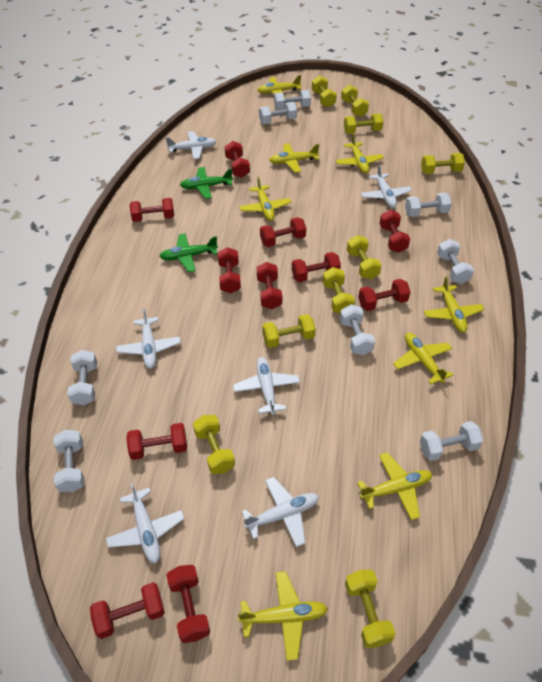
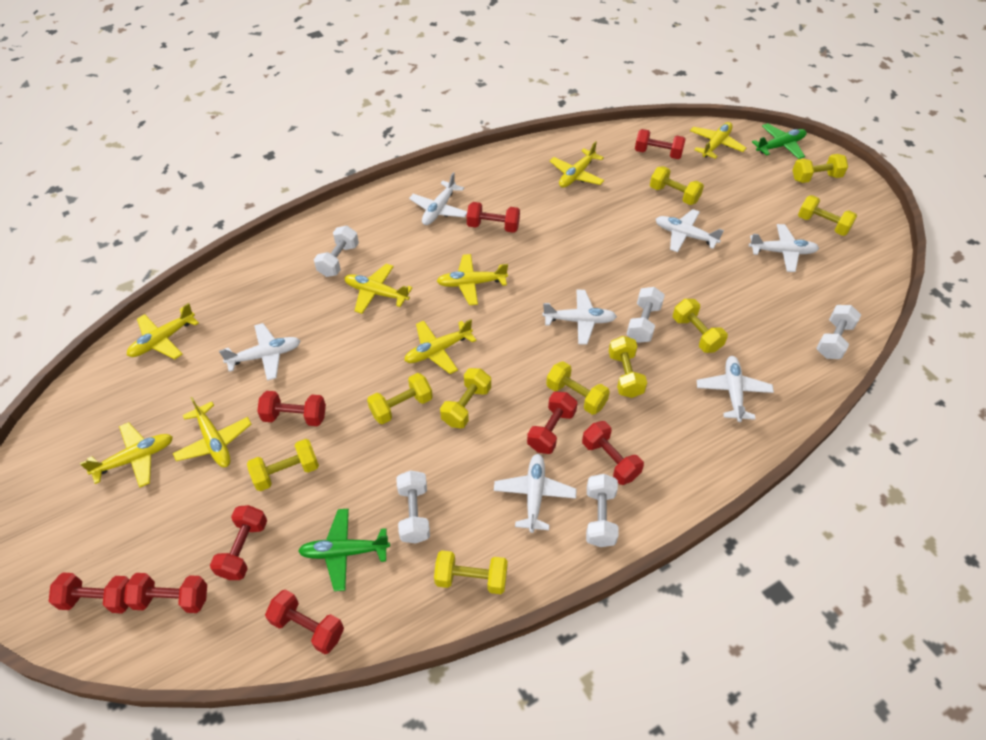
red dumbbell: 11 -> 9
white dumbbell: 8 -> 5
white plane: 6 -> 7
yellow dumbbell: 9 -> 10

